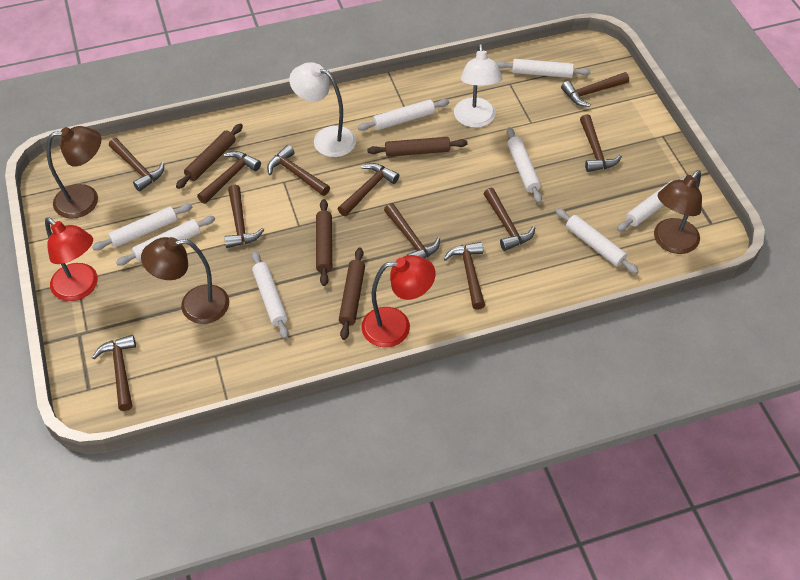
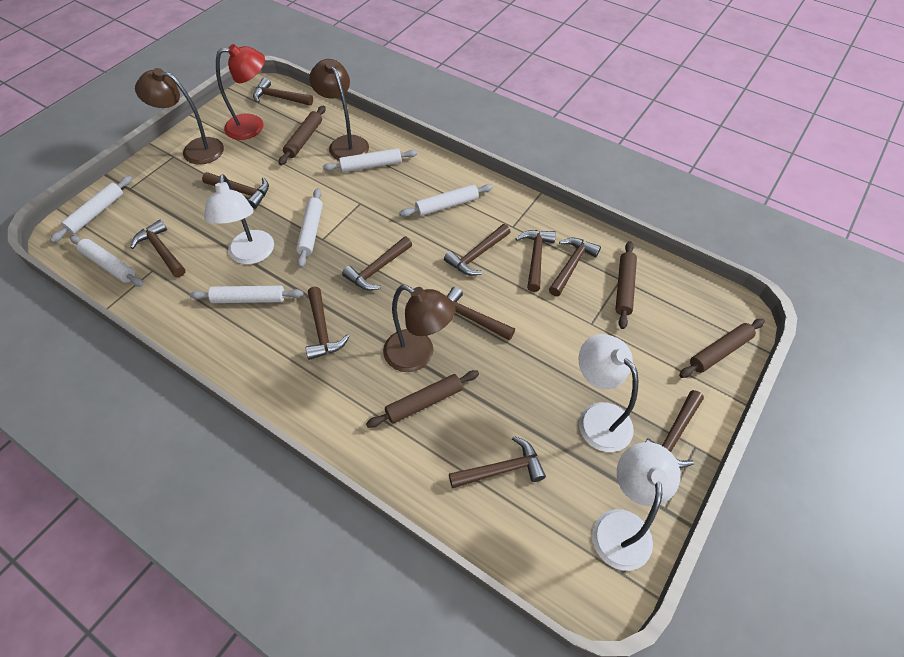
red lamp: 2 -> 1
white lamp: 2 -> 3
white rolling pin: 8 -> 6

